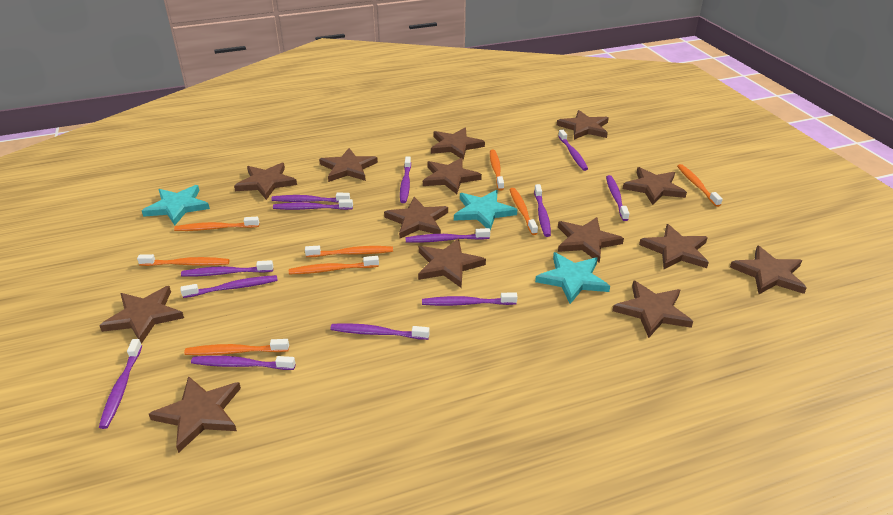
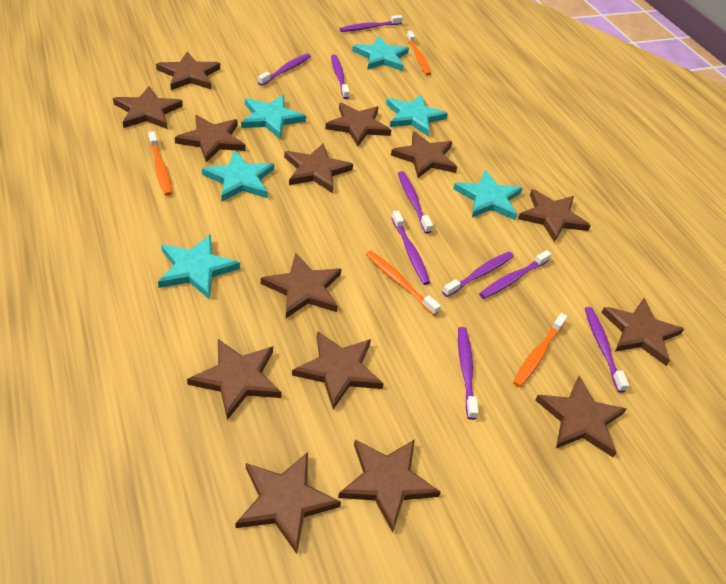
orange toothbrush: 8 -> 4
purple toothbrush: 13 -> 9
turquoise star: 3 -> 6

